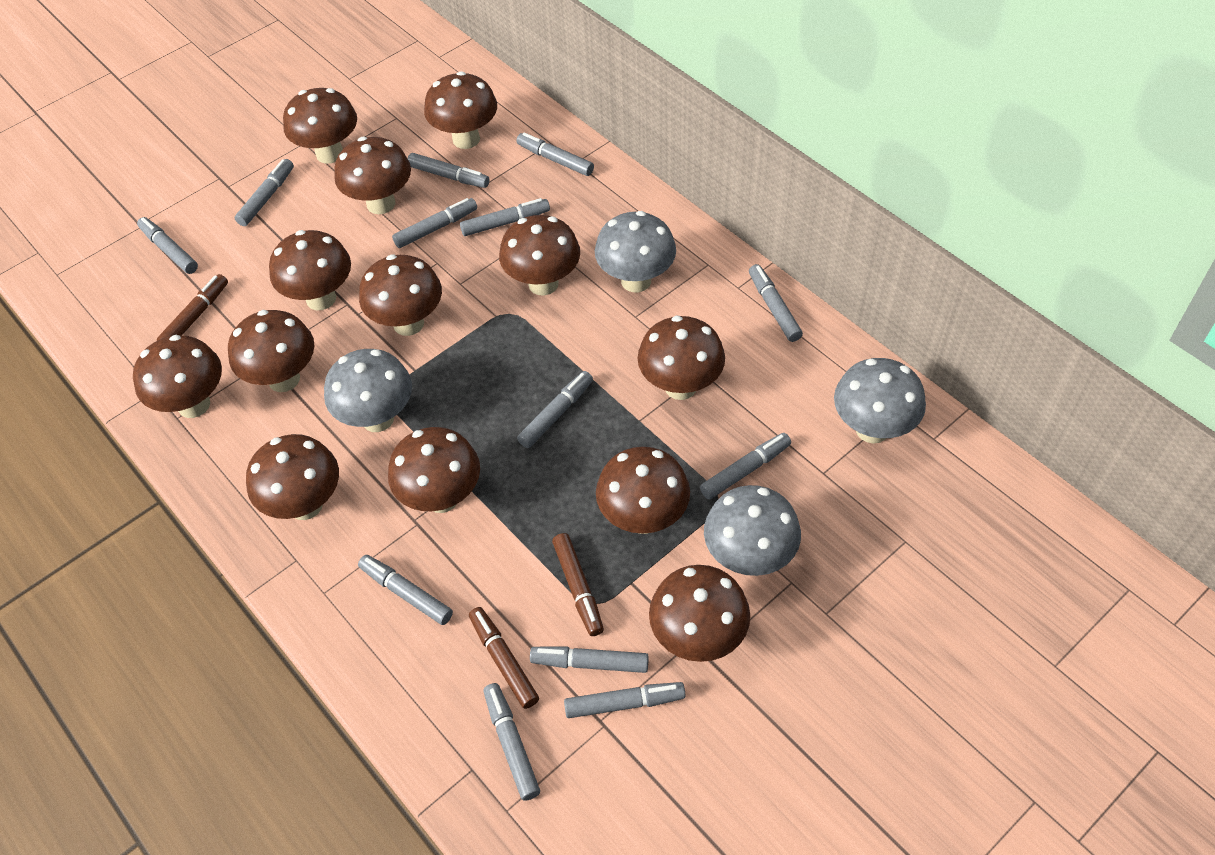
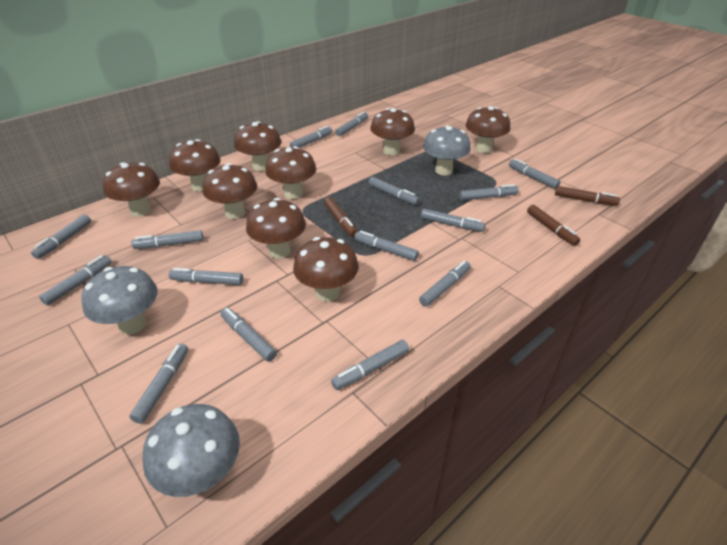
brown mushroom: 13 -> 9
grey marker: 13 -> 15
grey mushroom: 4 -> 3

